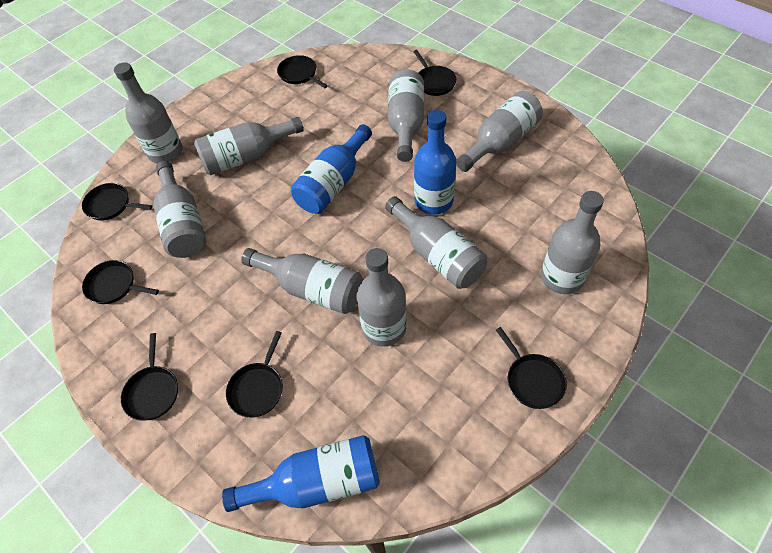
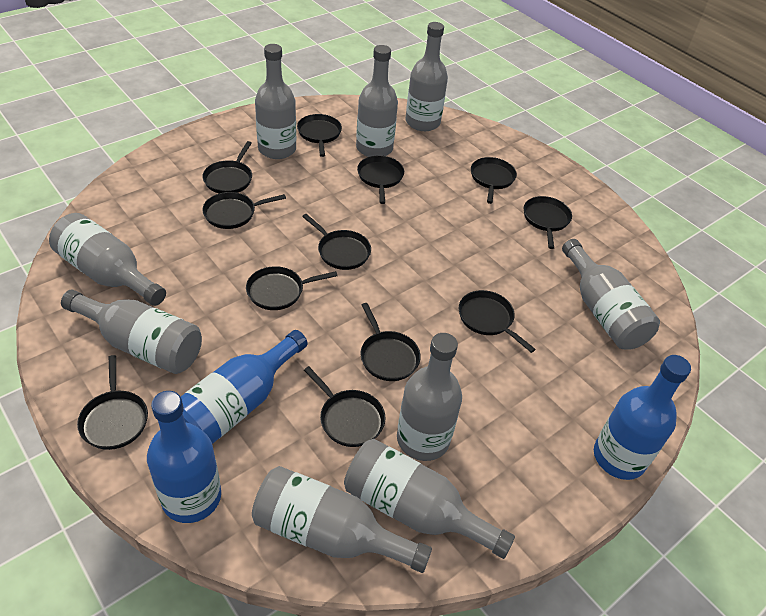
black pan: 7 -> 12

